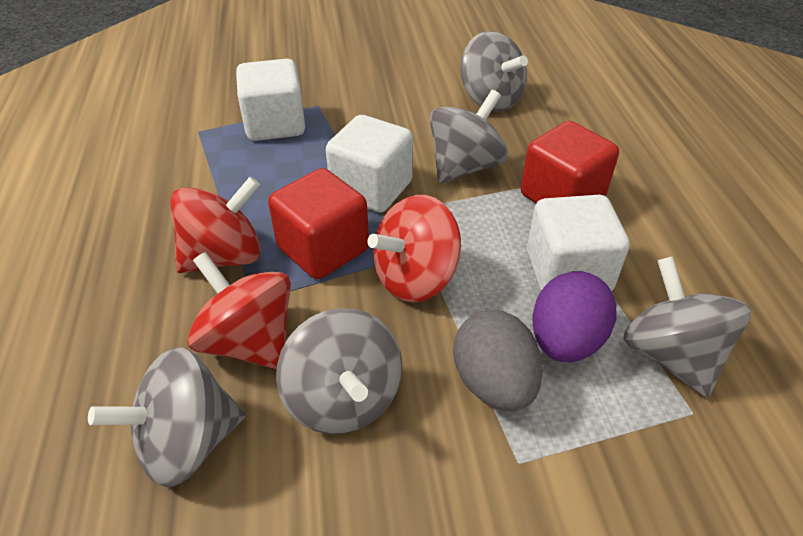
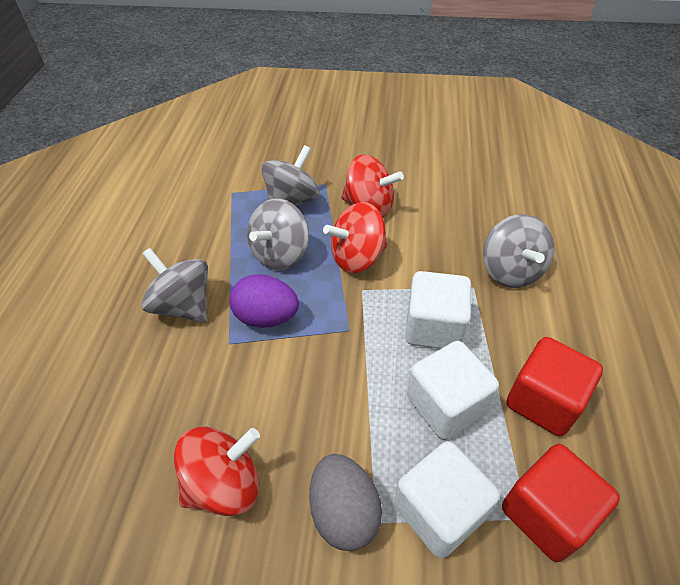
grey spinning top: 5 -> 4

